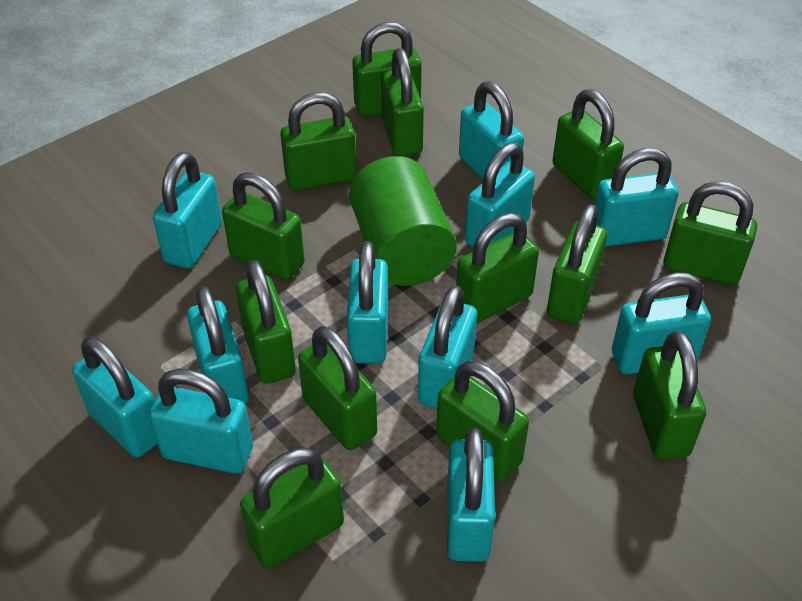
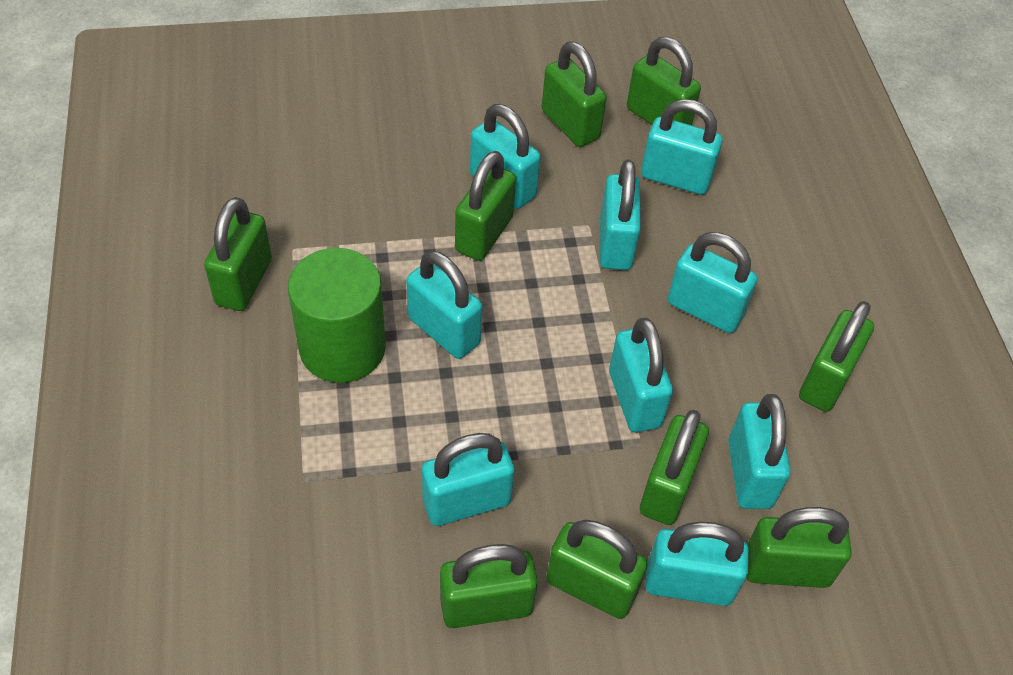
green padlock: 13 -> 9
turquoise padlock: 11 -> 9

